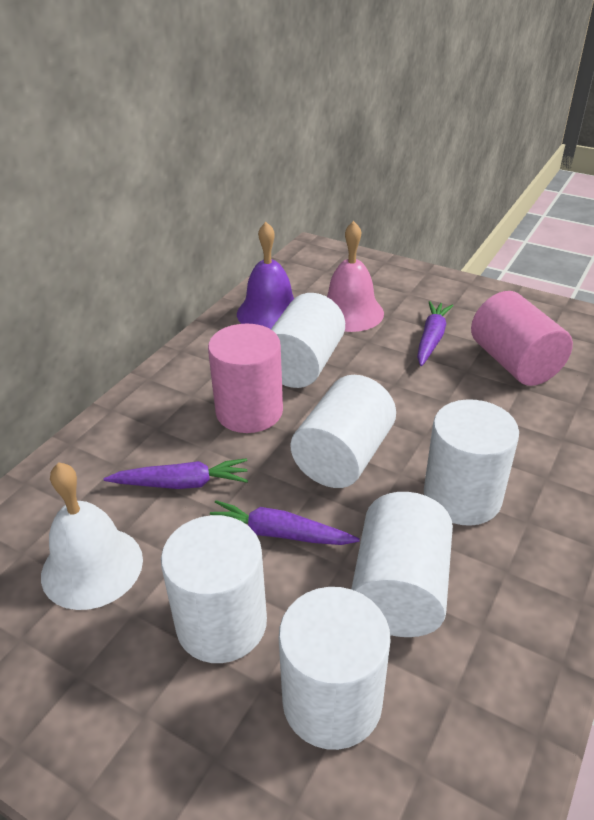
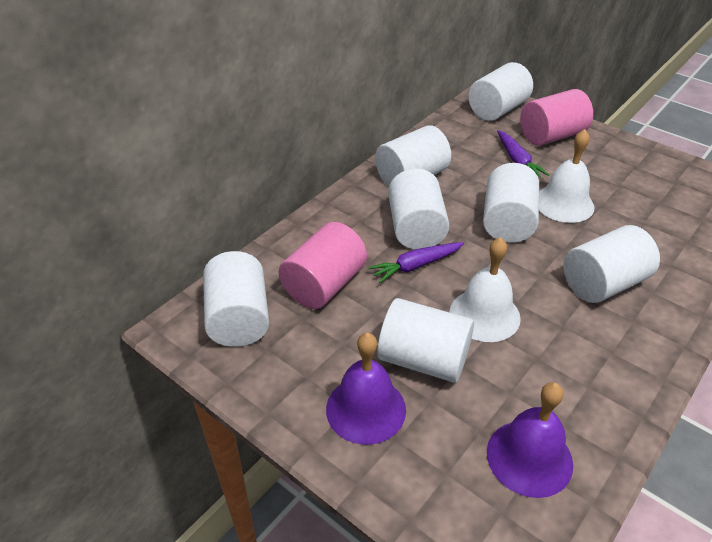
pink bell: 1 -> 0
purple bell: 1 -> 2
purple carrot: 3 -> 2
white bell: 1 -> 2
white cylinder: 6 -> 7

